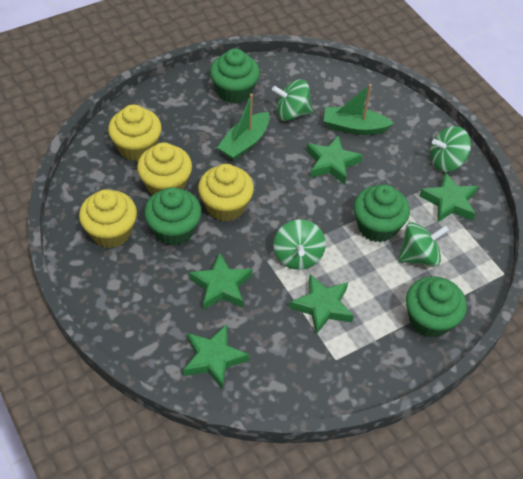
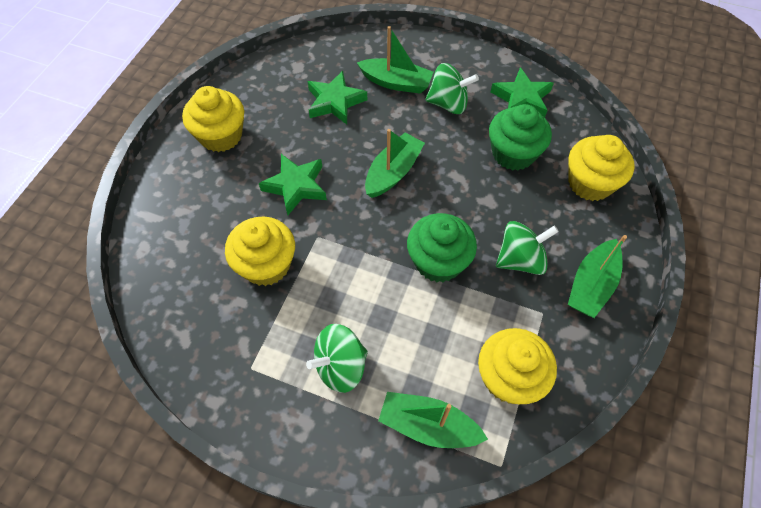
green boat: 2 -> 4
green cupcake: 4 -> 2
green spinning top: 4 -> 3
green star: 5 -> 3

